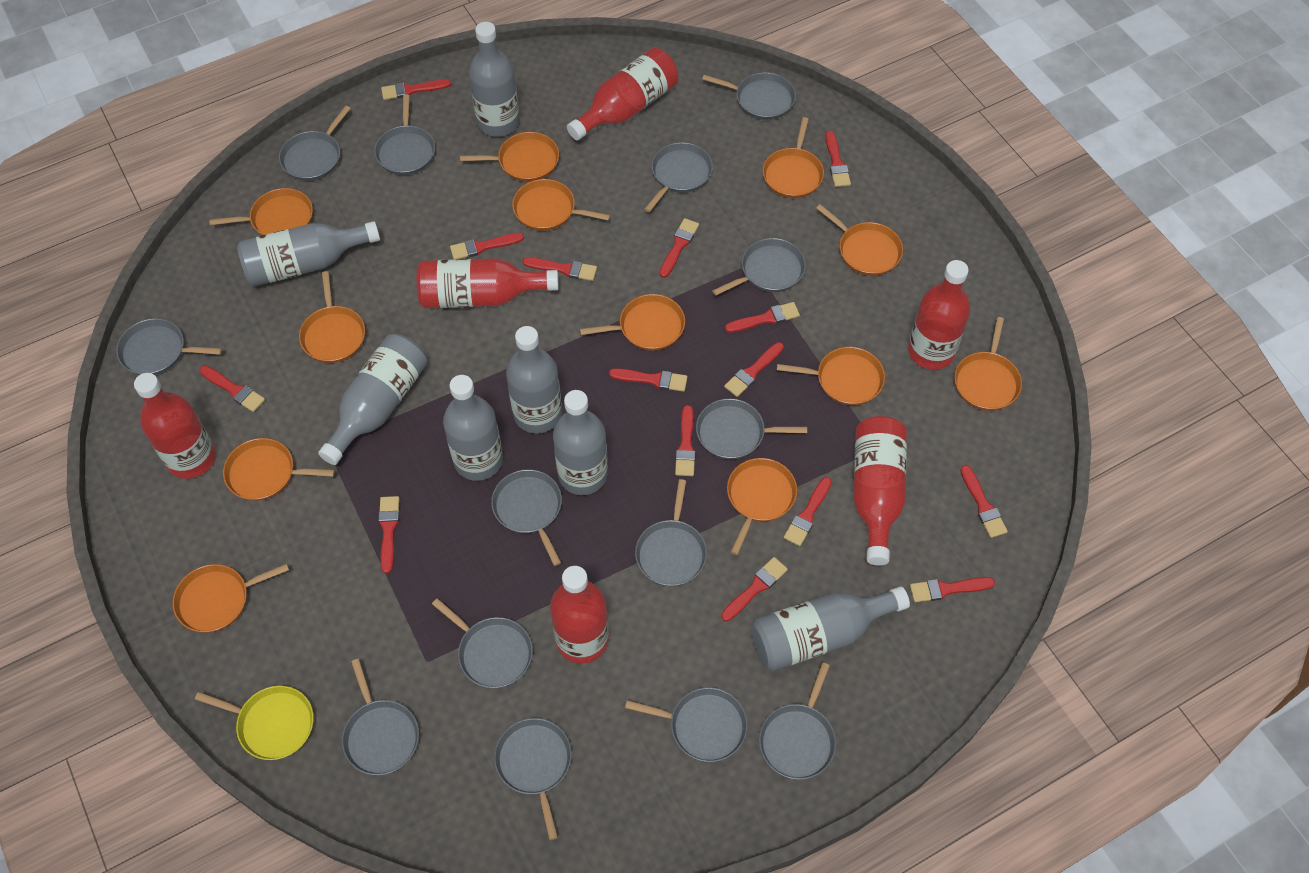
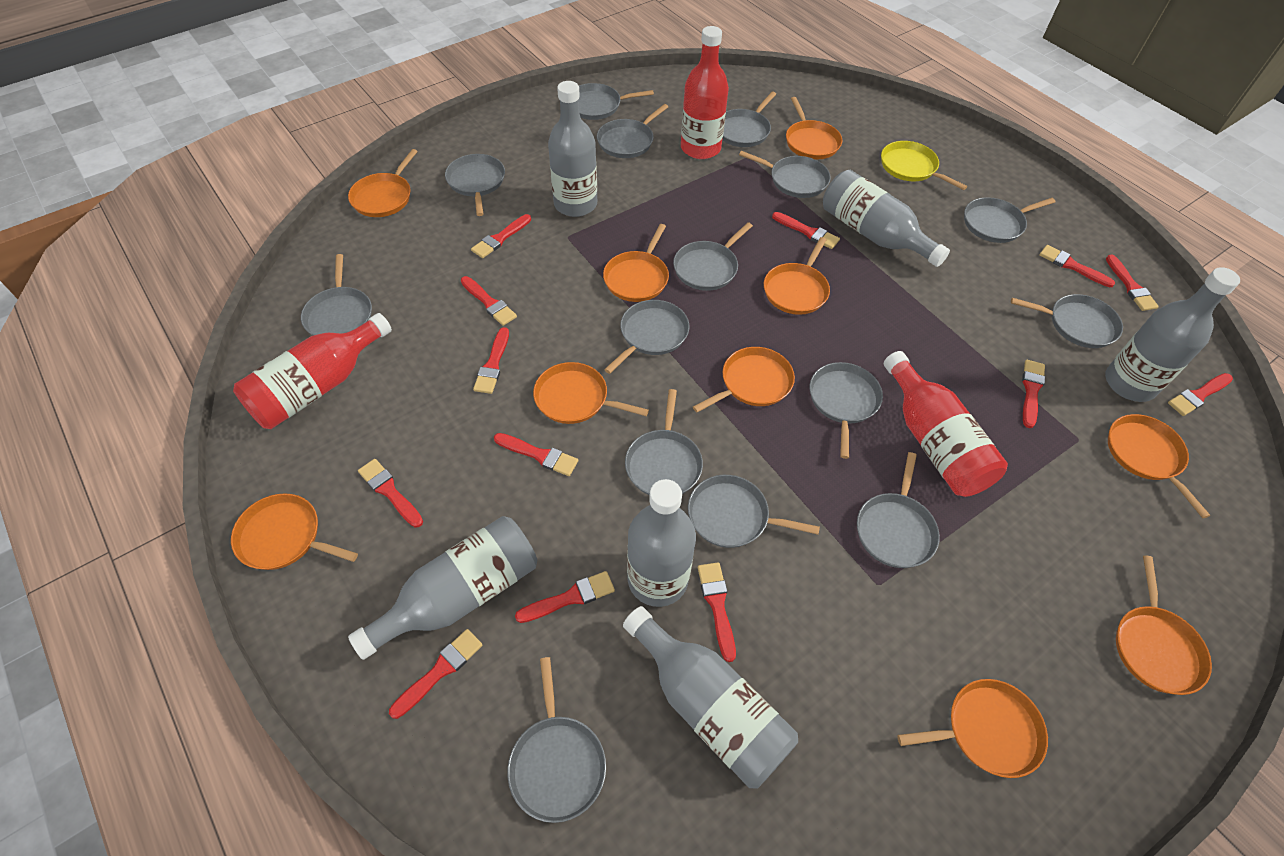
grey bottle: 7 -> 6
grey pan: 14 -> 15
orange pan: 12 -> 10
red bottle: 6 -> 3
red brush: 15 -> 13

